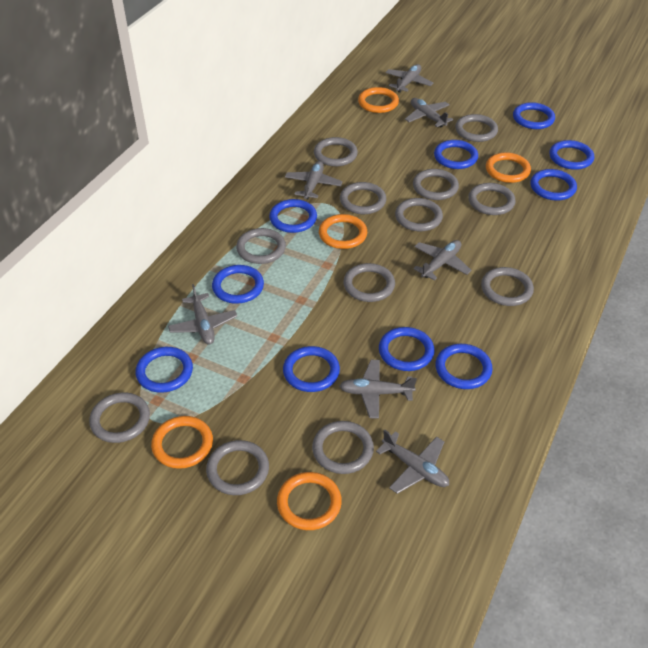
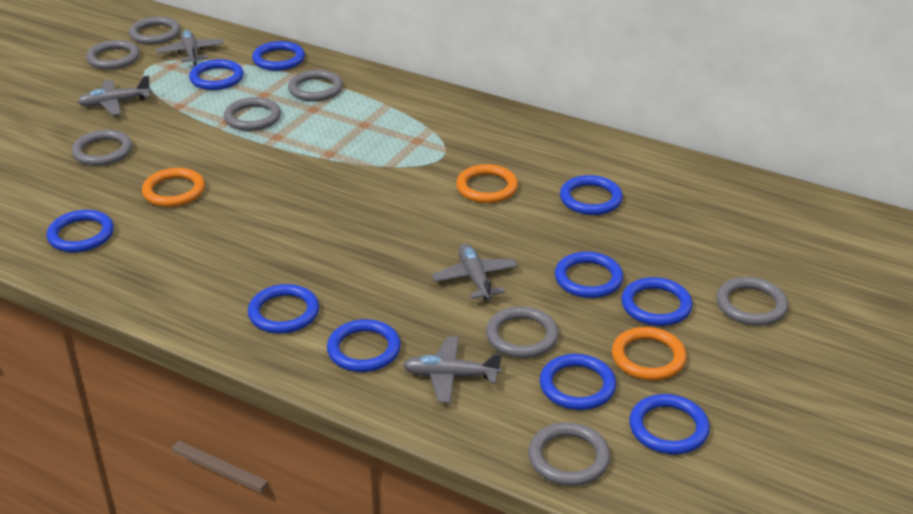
grey plane: 7 -> 4
grey ring: 12 -> 8
orange ring: 5 -> 3

